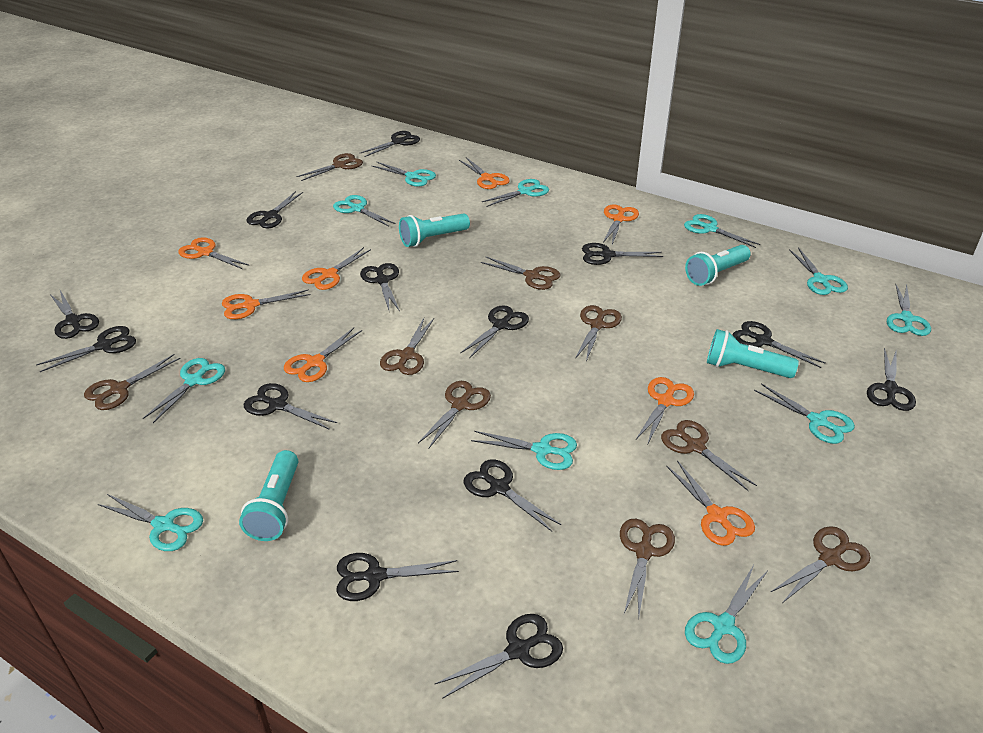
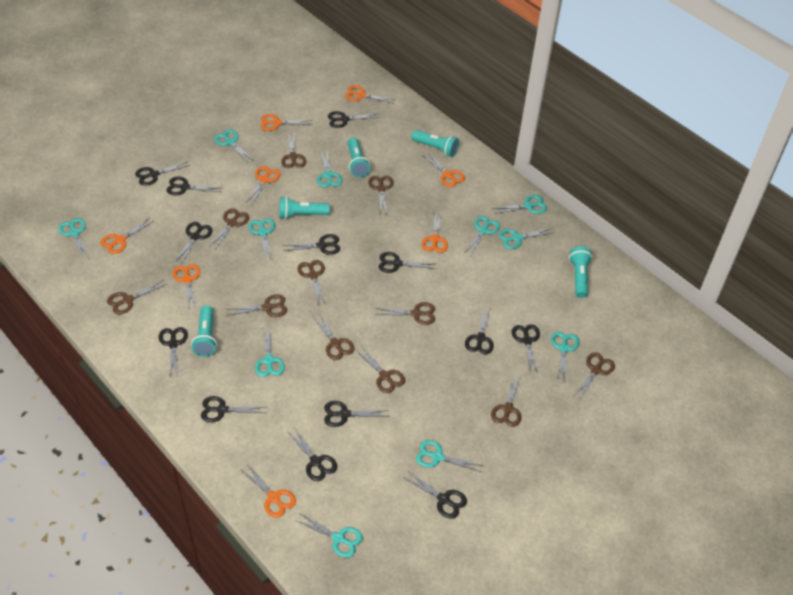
brown scissors: 9 -> 11
turquoise flashlight: 4 -> 5

